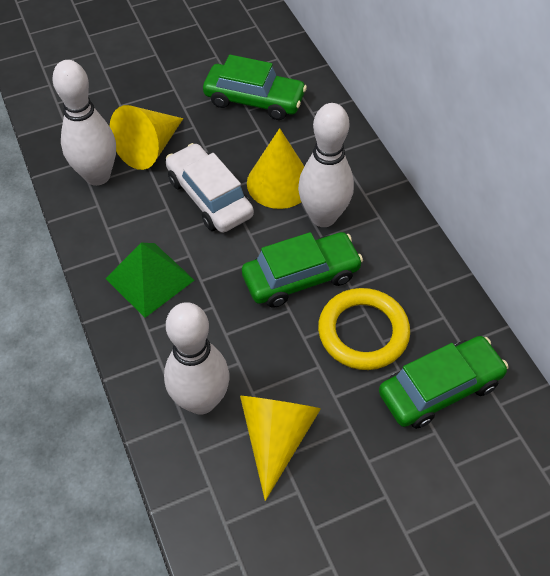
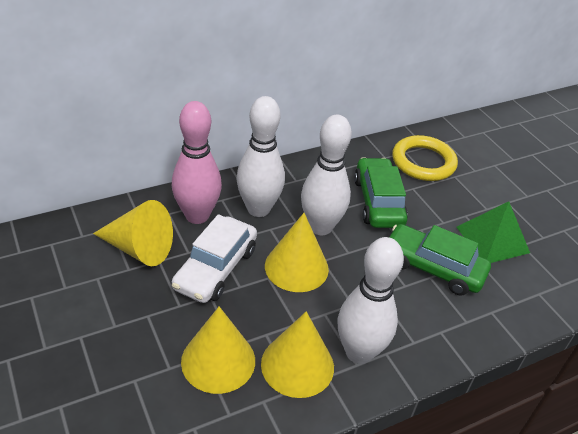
green car: 3 -> 2
pink bowling pin: 0 -> 1
yellow cone: 3 -> 4

